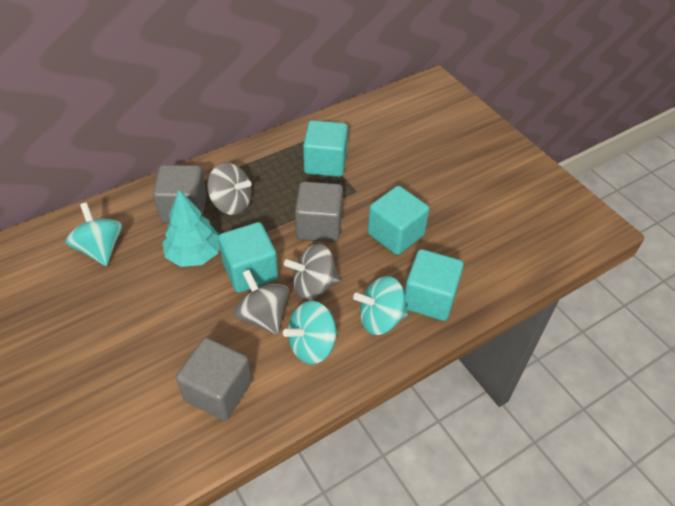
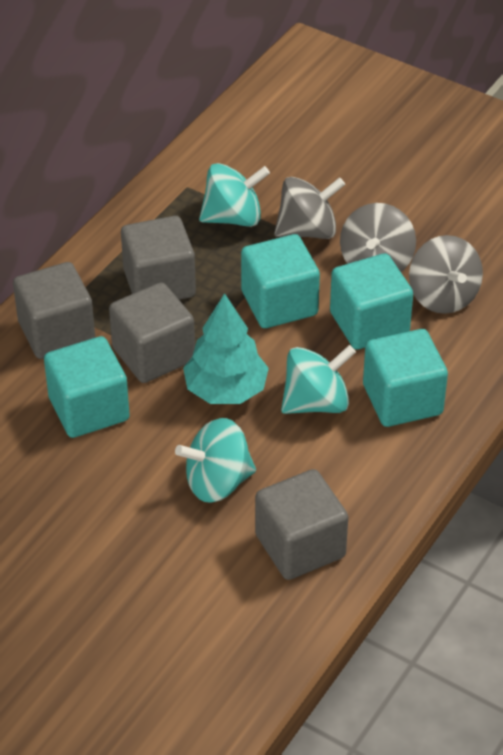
grey cube: 3 -> 4

